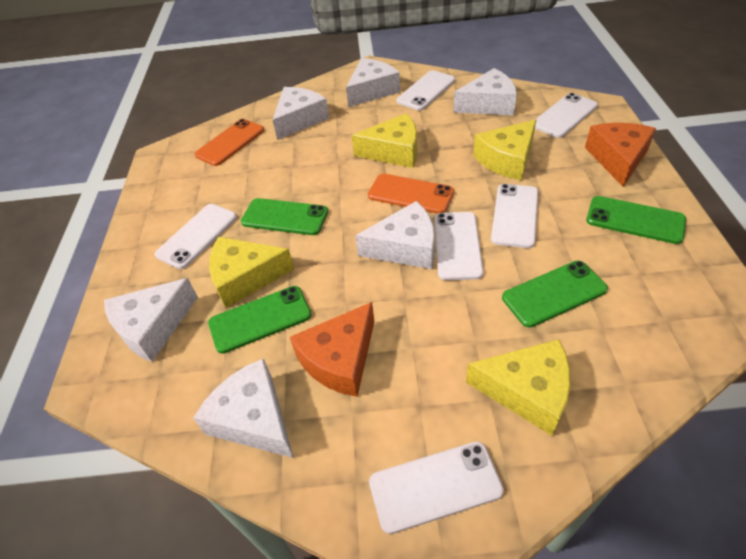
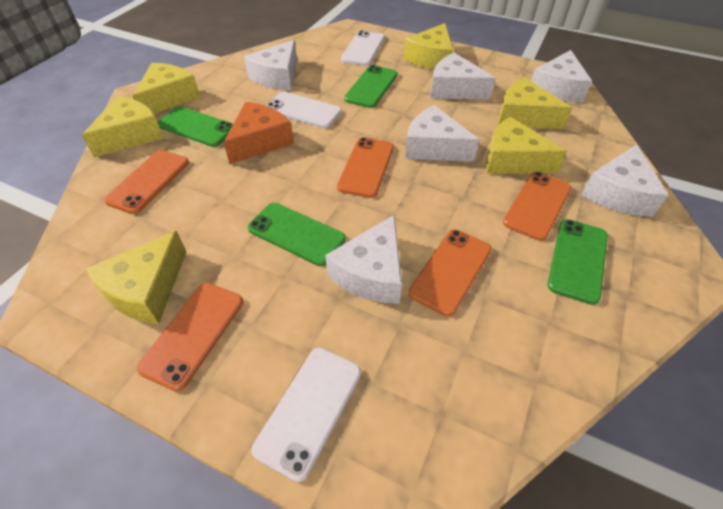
orange cheese: 2 -> 1
orange phone: 2 -> 5
white phone: 6 -> 3
yellow cheese: 4 -> 6

